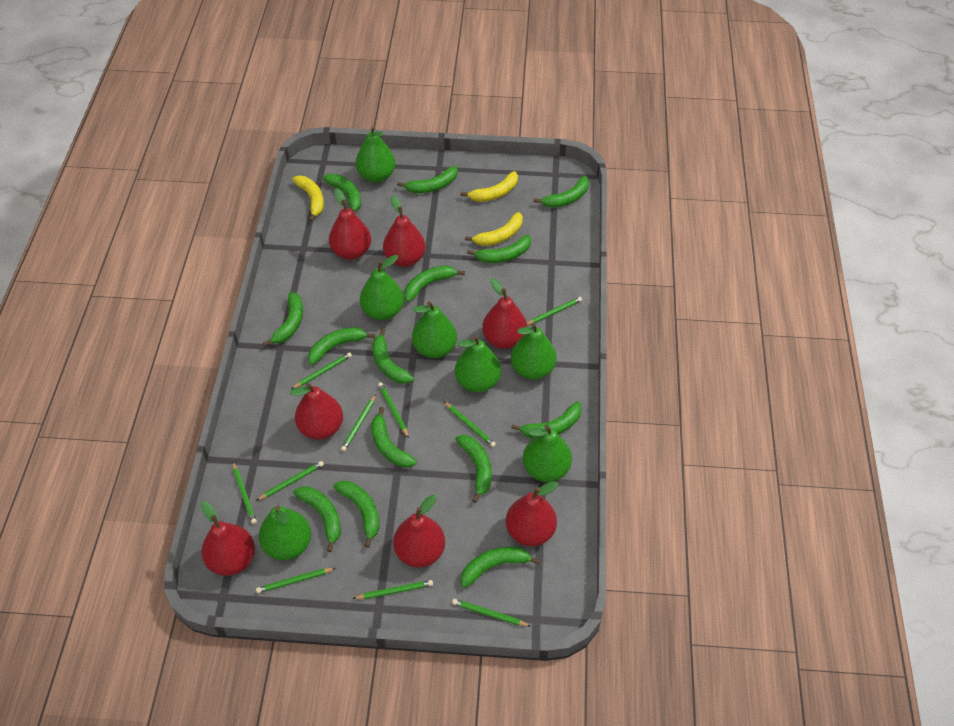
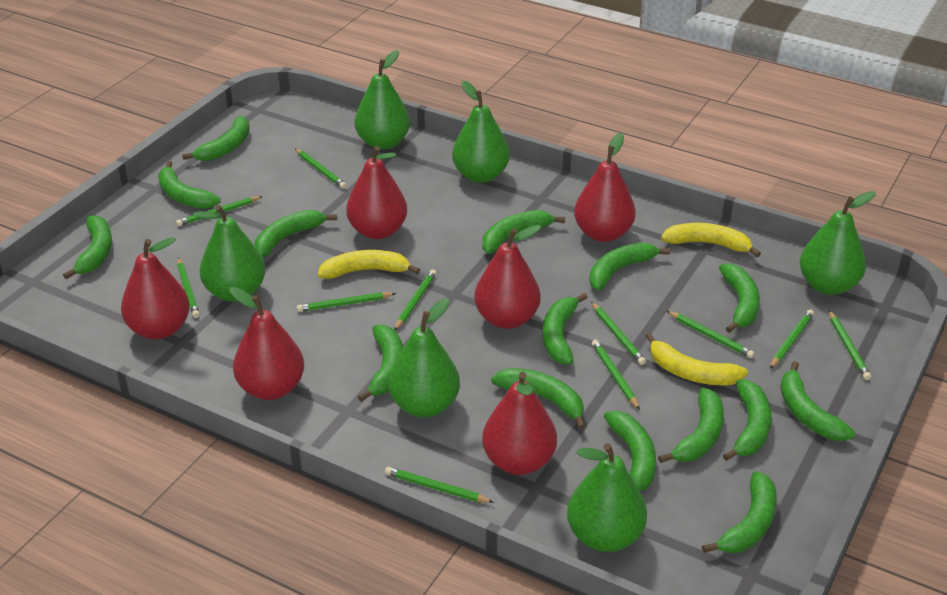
green banana: 14 -> 15
green pear: 7 -> 6
green pencil: 10 -> 11
red pear: 7 -> 6

